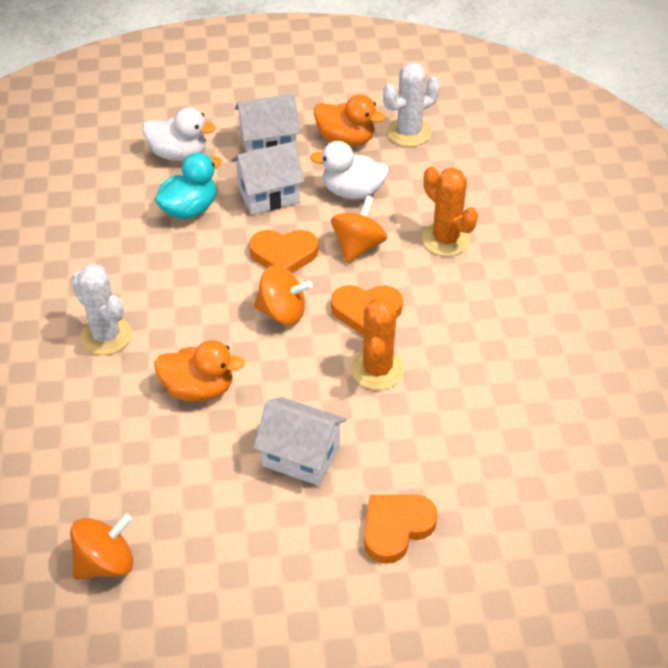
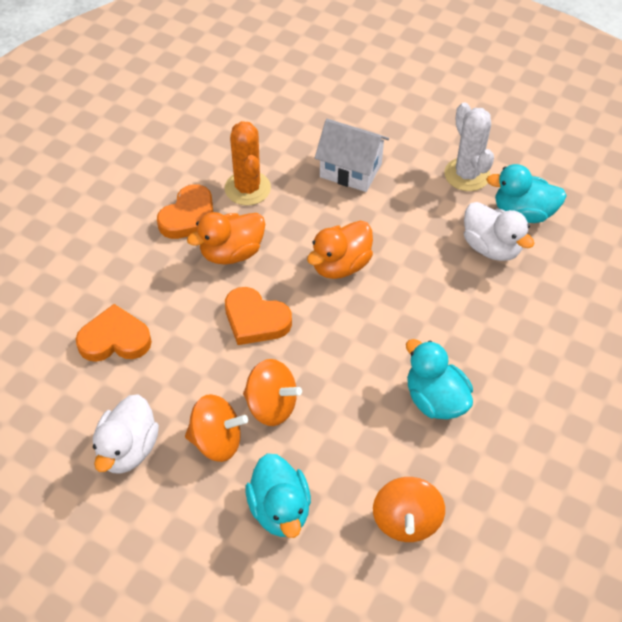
orange cactus: 2 -> 1
turquoise duck: 1 -> 3
white cactus: 2 -> 1
white house: 3 -> 1

